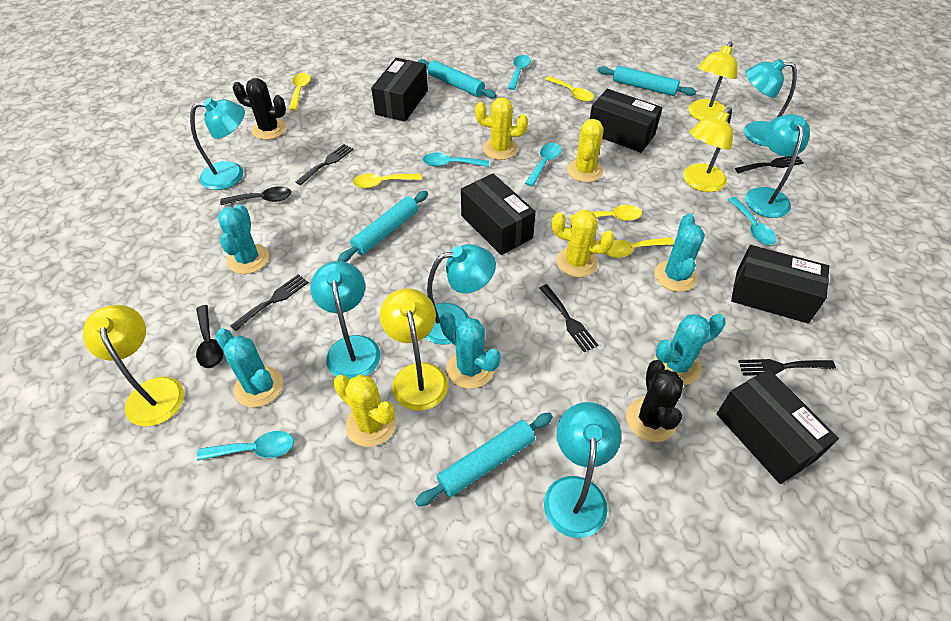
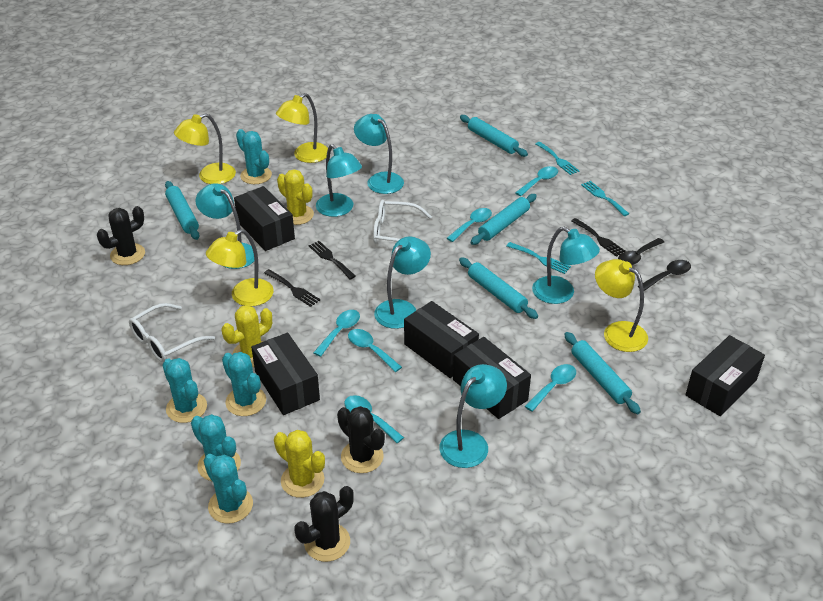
black cactus: 2 -> 3
black fork: 5 -> 3
turquoise fork: 0 -> 3
turquoise rolling pin: 4 -> 5
turquoise spoon: 5 -> 6
white glasses: 0 -> 2
yellow cactus: 4 -> 3
yellow spoon: 5 -> 0

